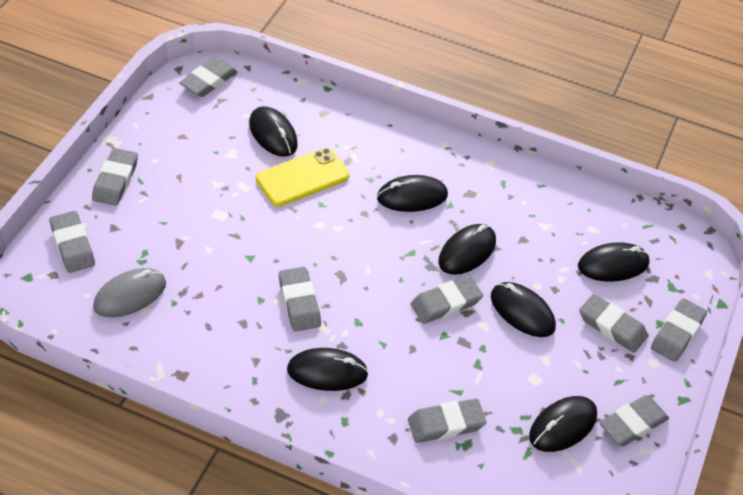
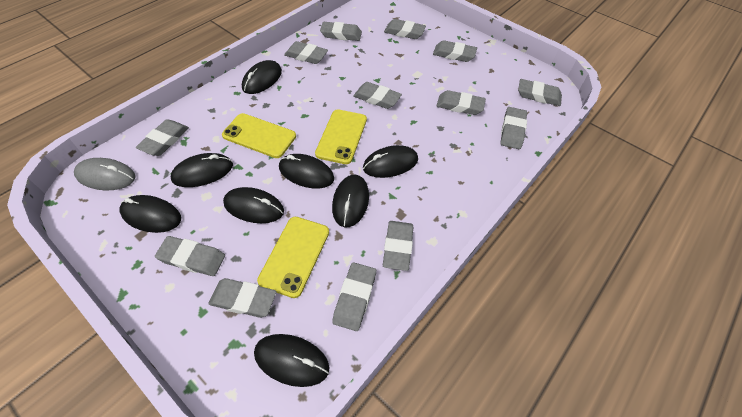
black mouse: 7 -> 8
grey eraser: 9 -> 13
yellow phone: 1 -> 3

